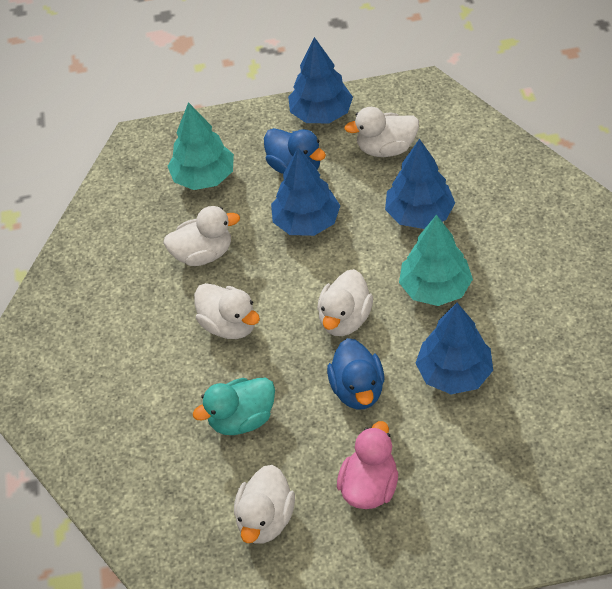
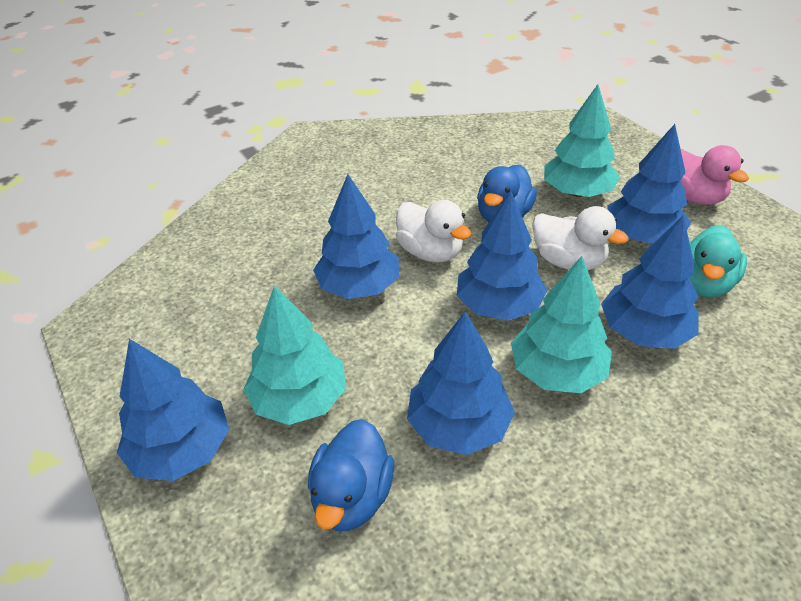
blue tree: 4 -> 6
turquoise tree: 2 -> 3
white duck: 5 -> 2

